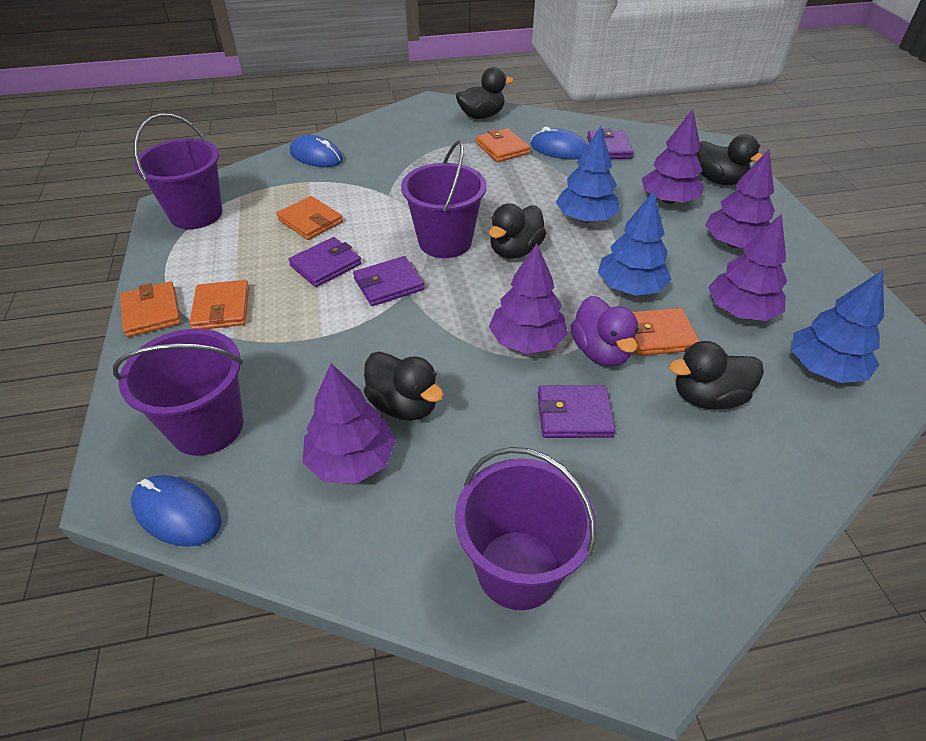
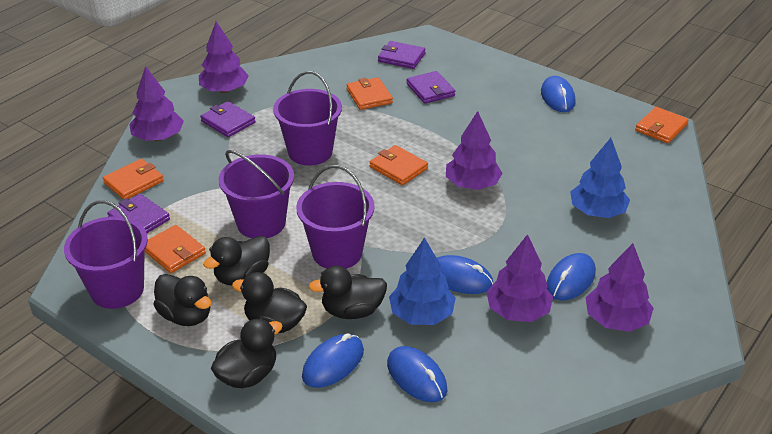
blue mouse: 3 -> 5
blue tree: 3 -> 2
purple duck: 1 -> 0

